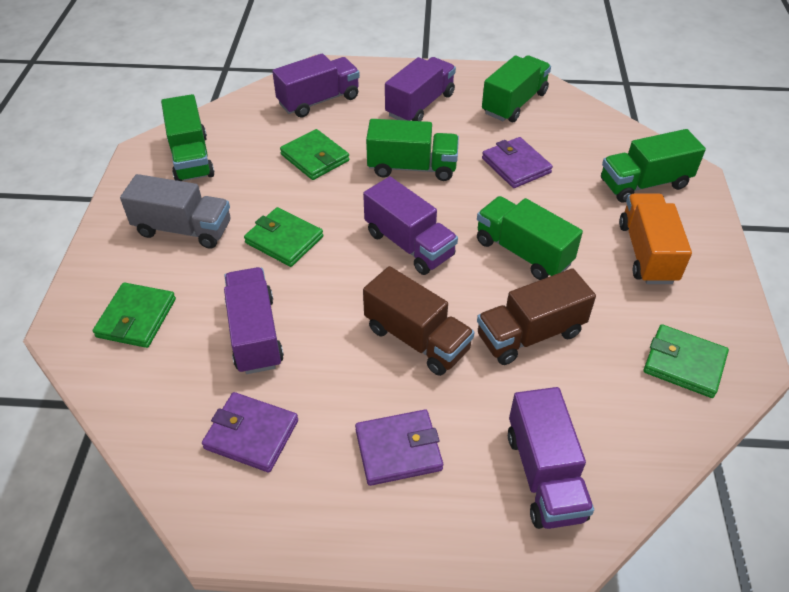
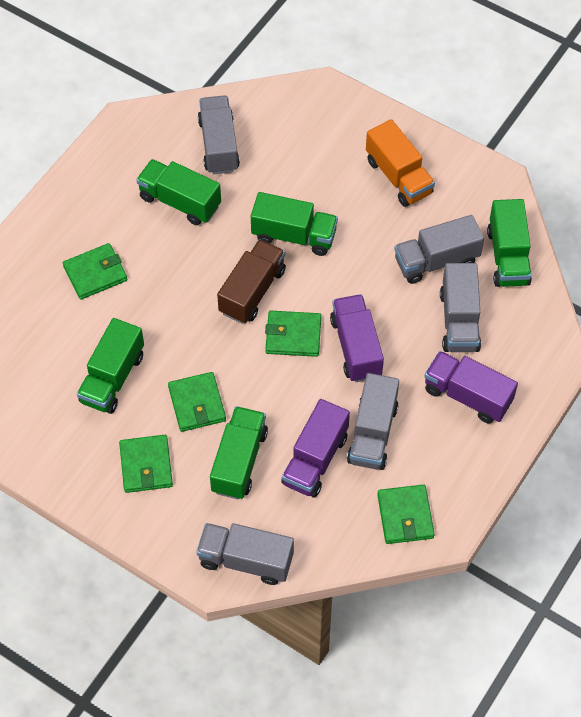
brown truck: 2 -> 1
green wallet: 4 -> 5
grey truck: 1 -> 5
purple truck: 5 -> 3
purple wallet: 3 -> 0

